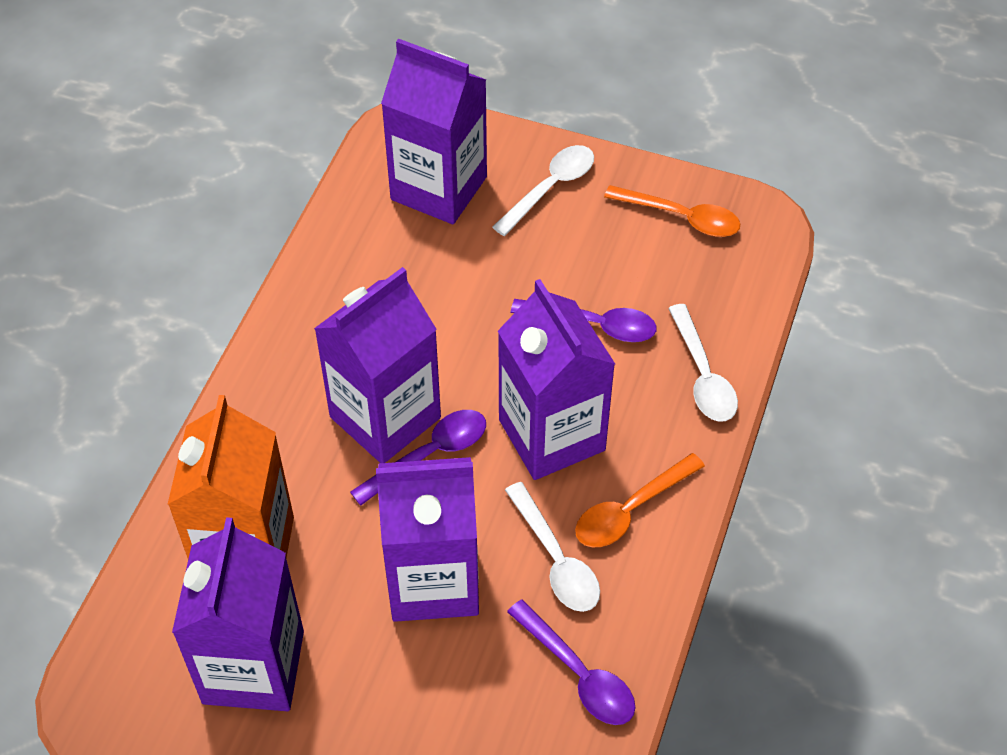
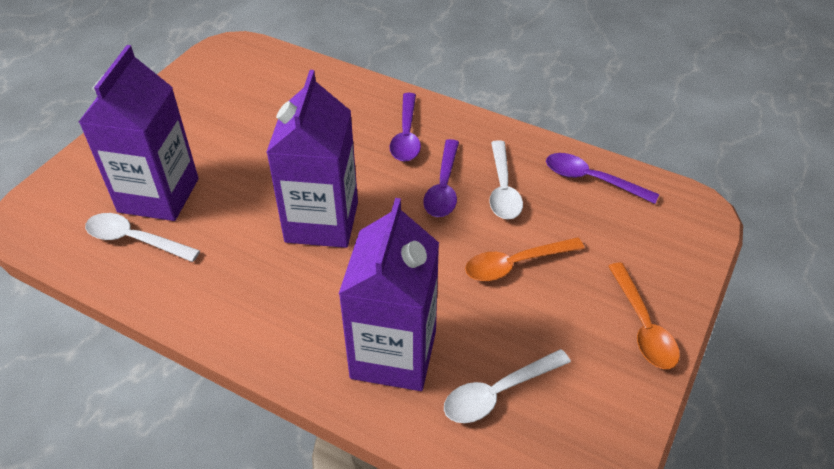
orange carton: 1 -> 0
purple carton: 5 -> 3

